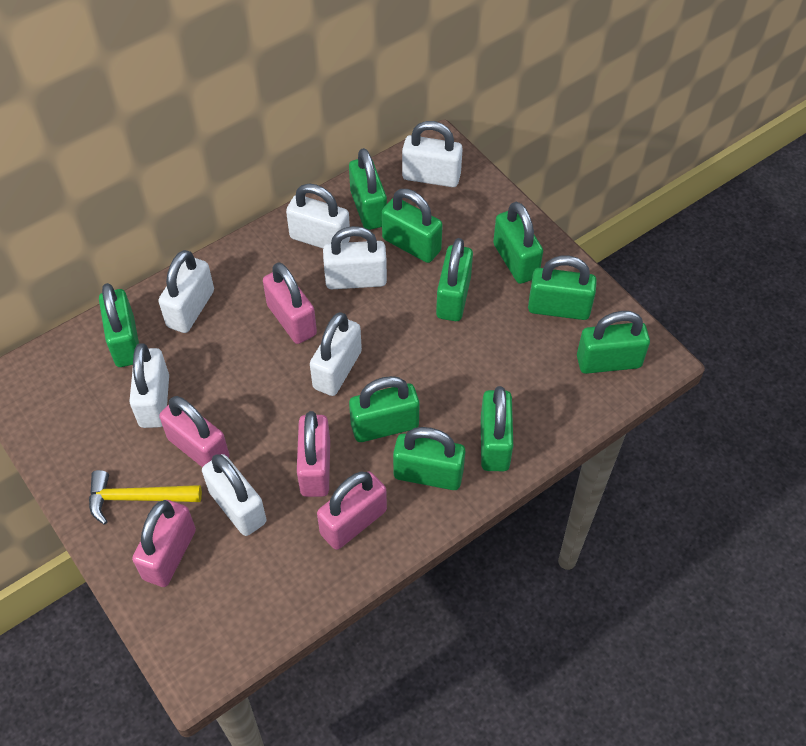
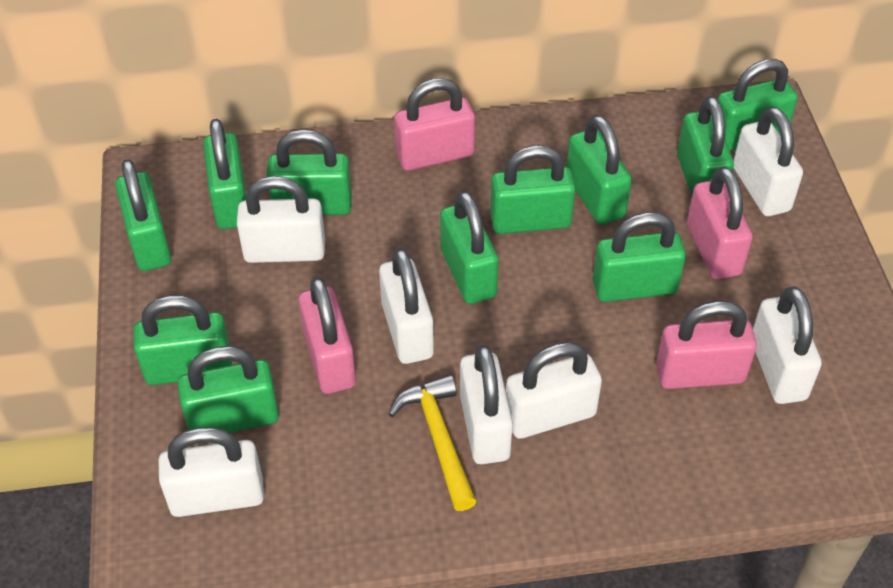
green padlock: 10 -> 11
pink padlock: 5 -> 4

